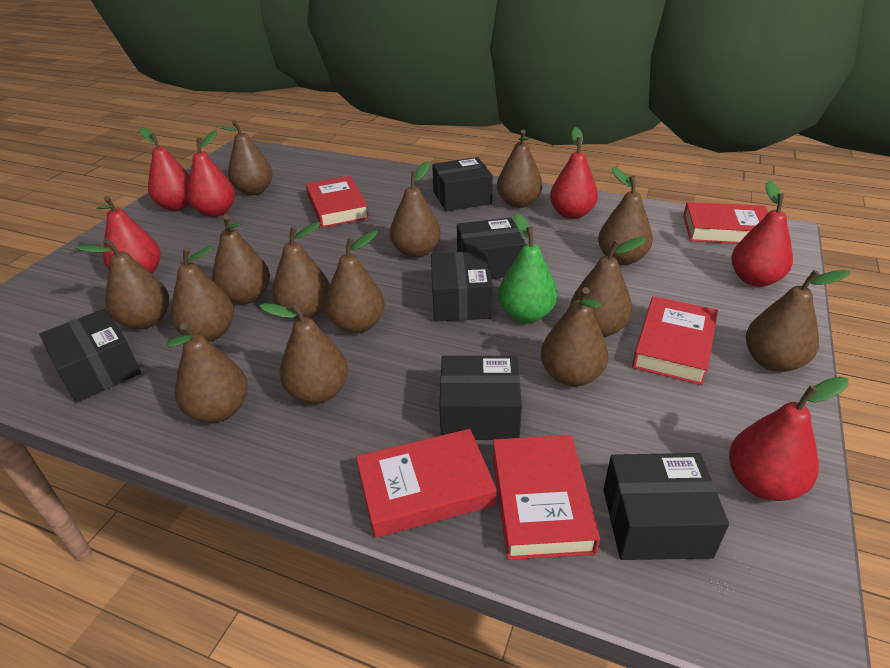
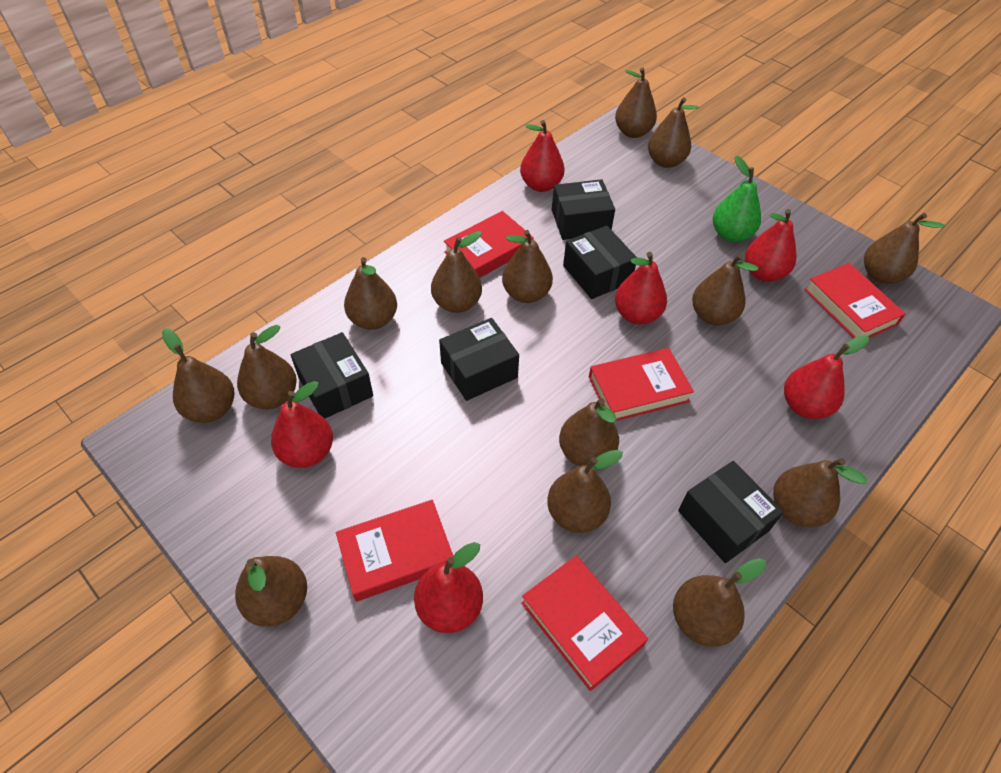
black box: 6 -> 5

